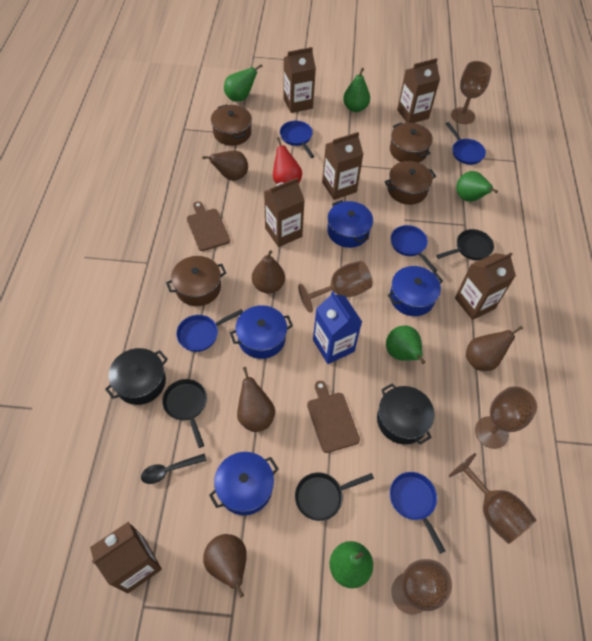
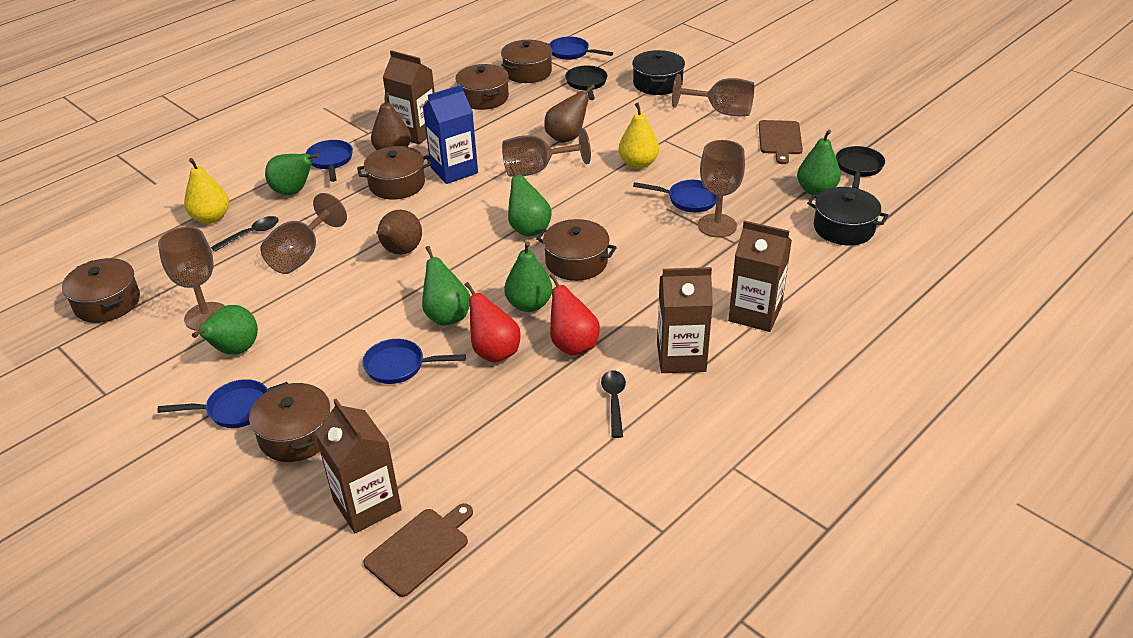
black pan: 3 -> 2
black spoon: 1 -> 2
blue pot: 4 -> 0
brown carton: 6 -> 4
brown pear: 5 -> 3
brown pot: 4 -> 6
green pear: 5 -> 6
red pear: 1 -> 2
yellow pear: 0 -> 2

